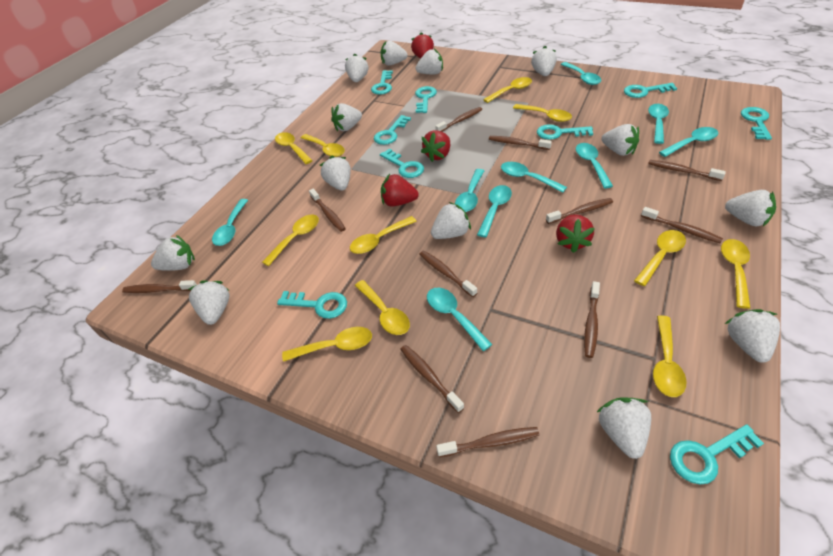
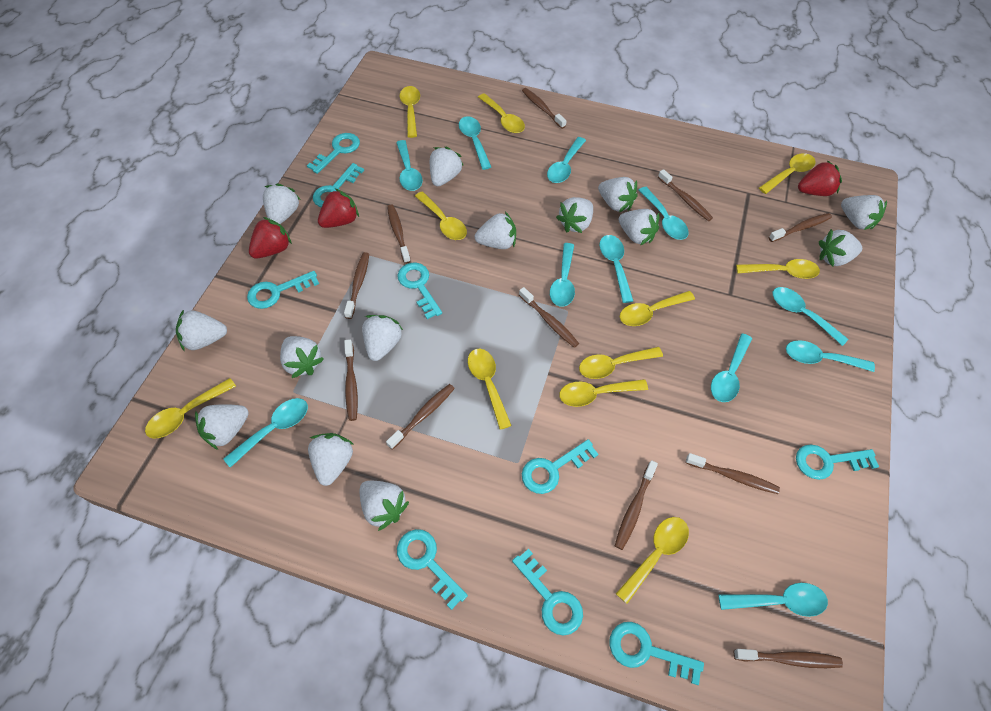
red strawberry: 4 -> 3
turquoise spoon: 9 -> 11
white strawberry: 13 -> 14

